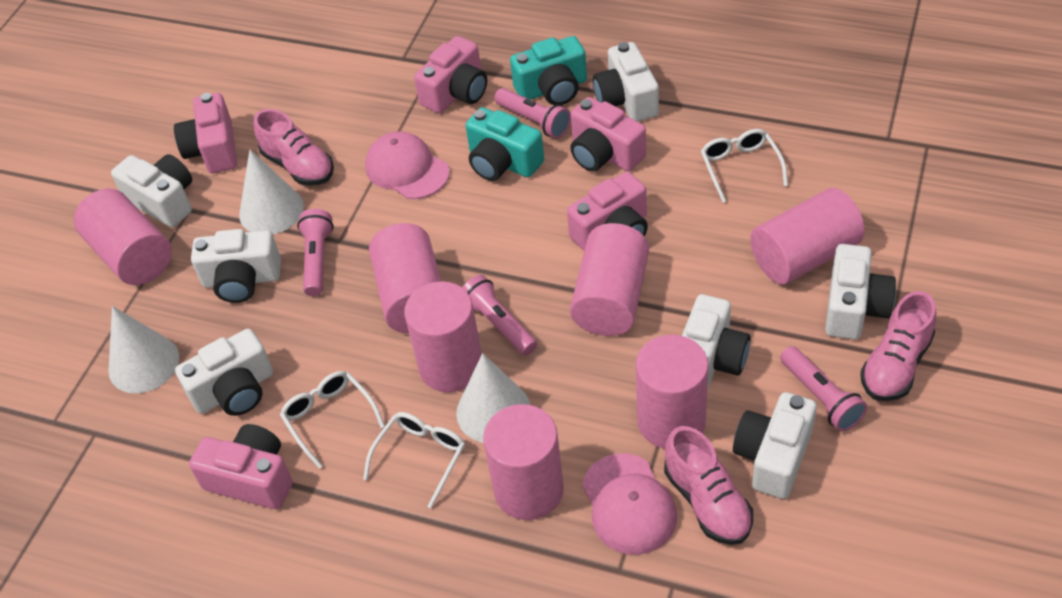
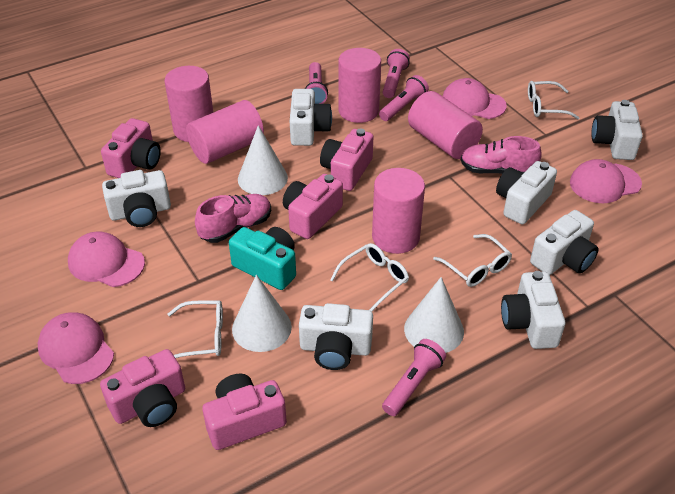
pink cap: 2 -> 4
pink cylinder: 7 -> 5
pink shoe: 3 -> 2
turquoise camera: 2 -> 1
white glasses: 3 -> 4

